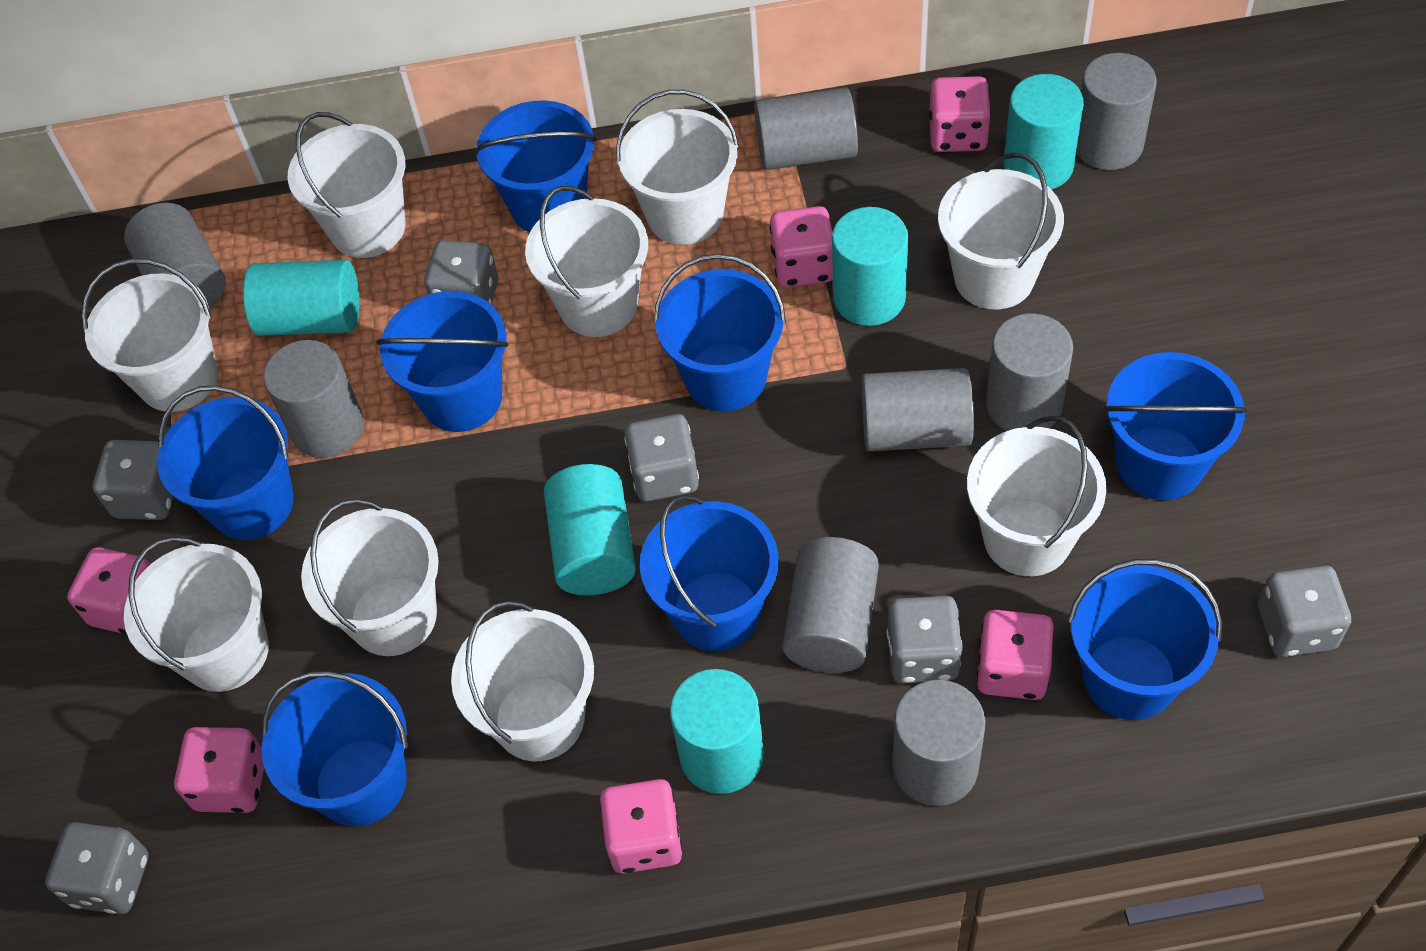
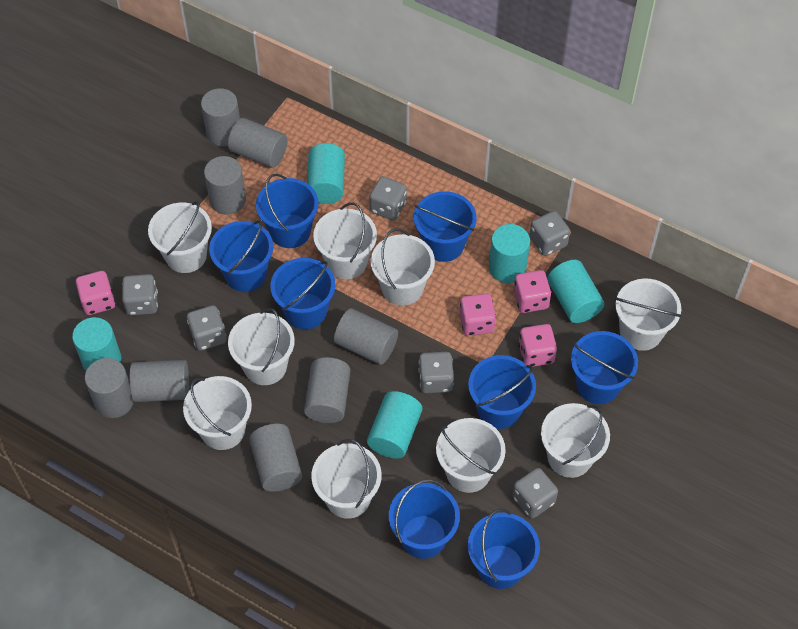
pink dice: 6 -> 4

